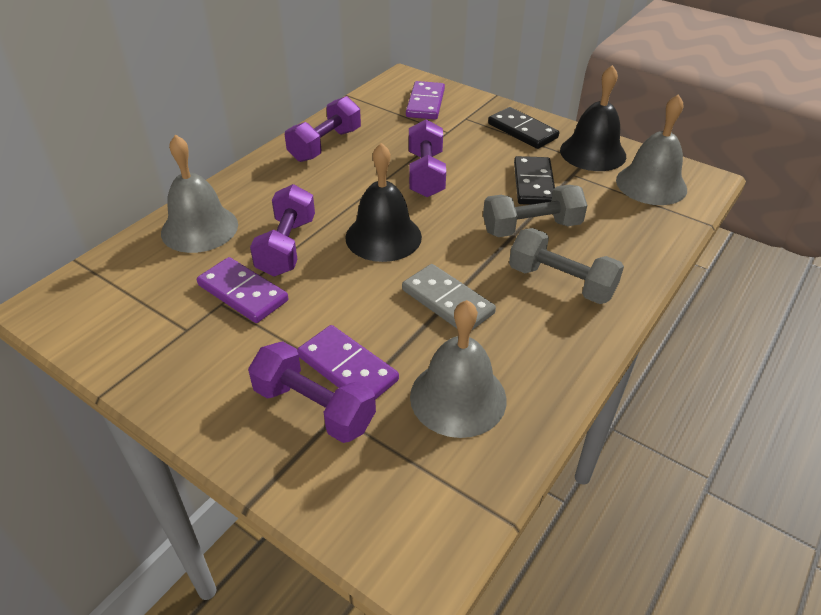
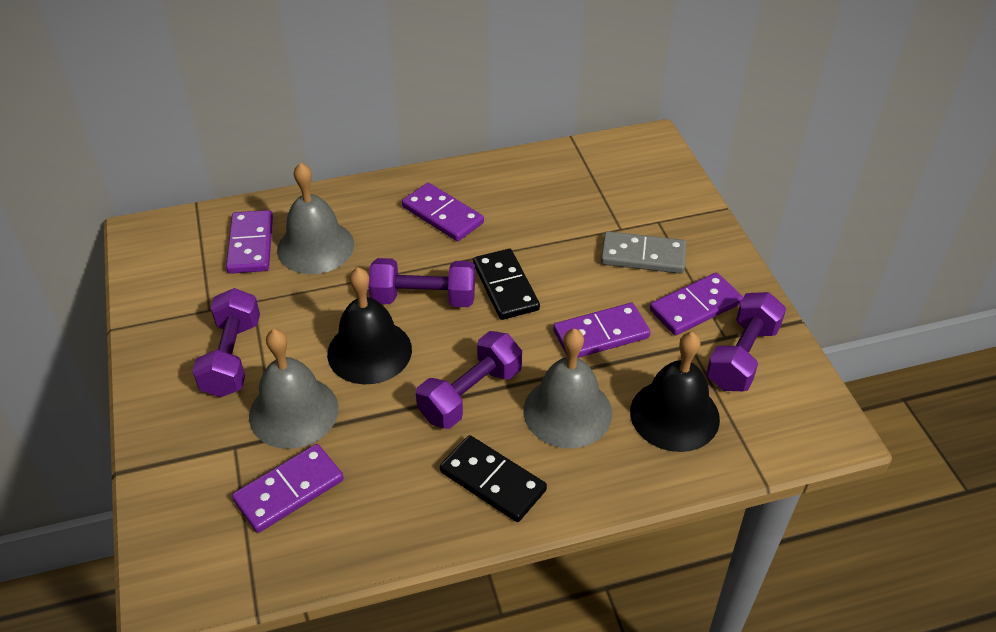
grey dumbbell: 2 -> 0
purple domino: 3 -> 5

